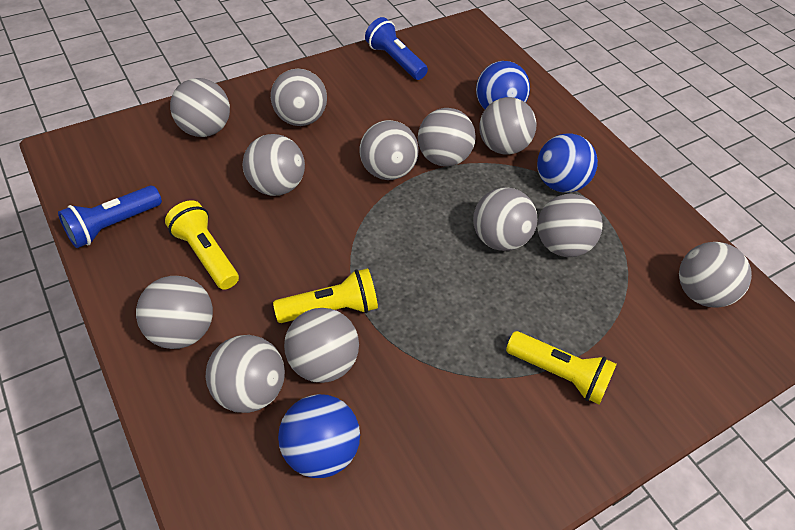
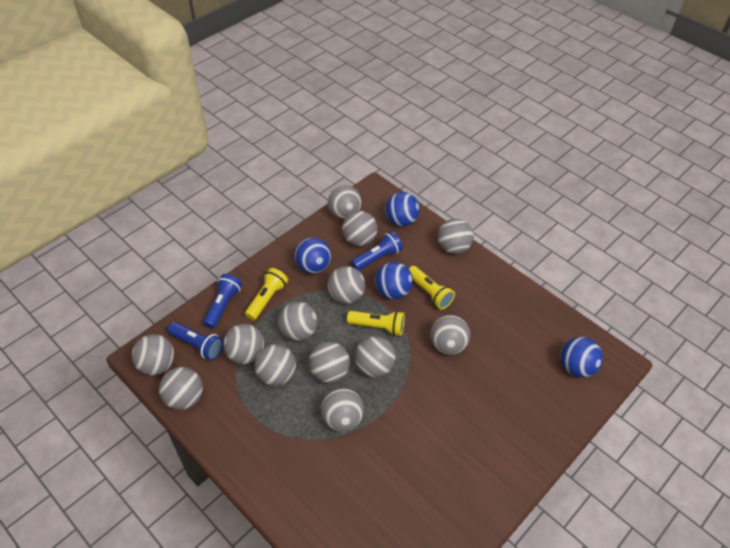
blue ball: 3 -> 4
blue flashlight: 2 -> 3
grey ball: 12 -> 13

